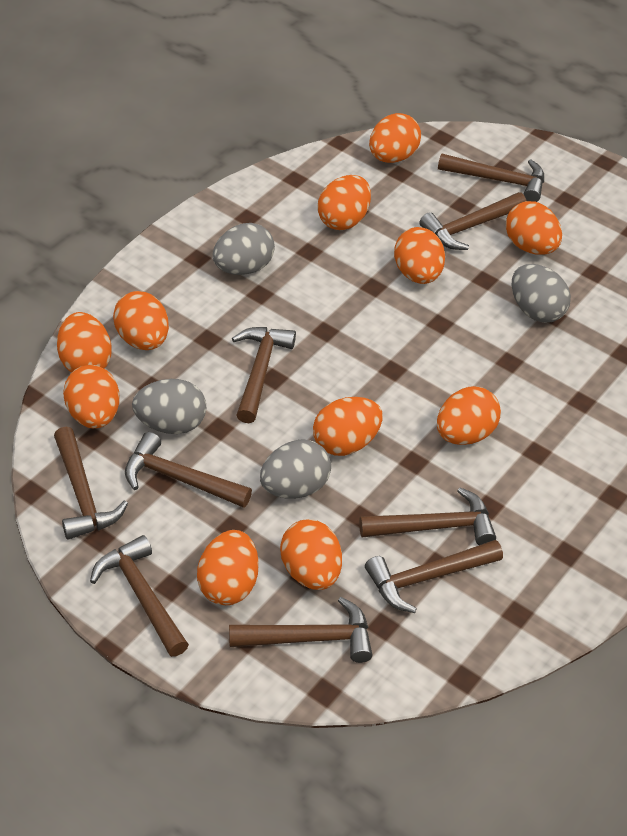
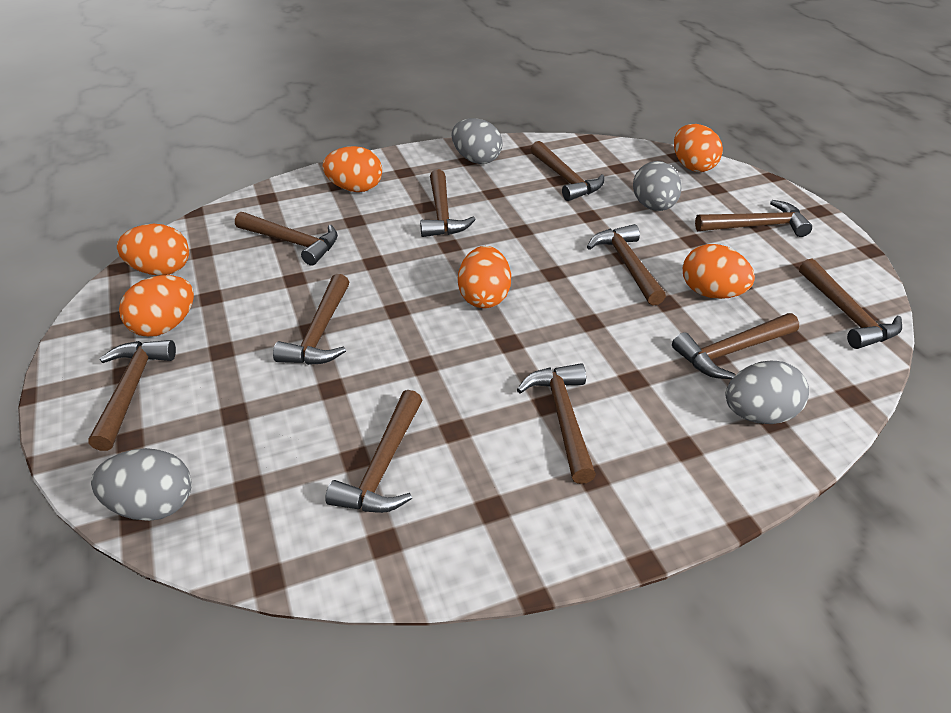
brown hammer: 9 -> 11
orange egg: 11 -> 6

